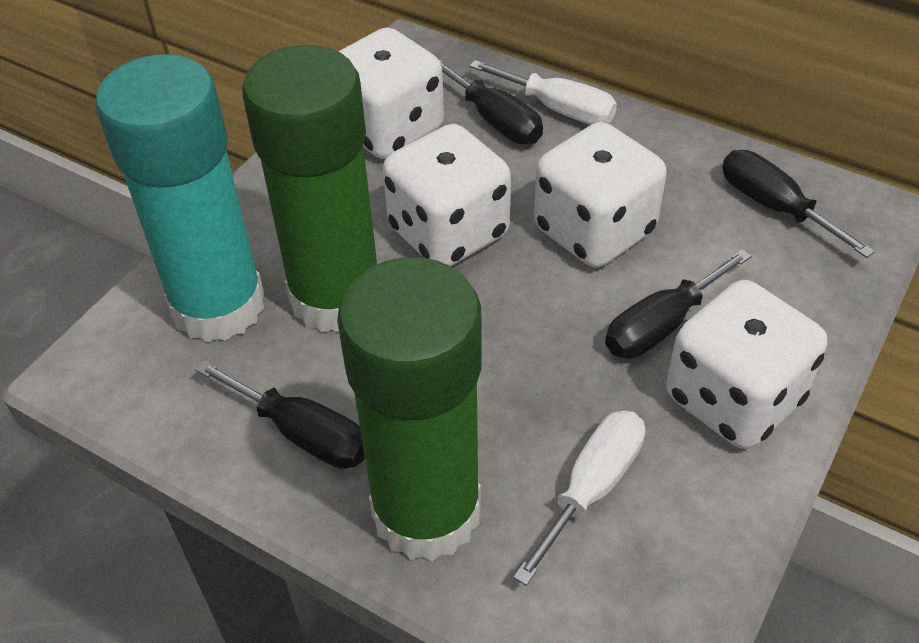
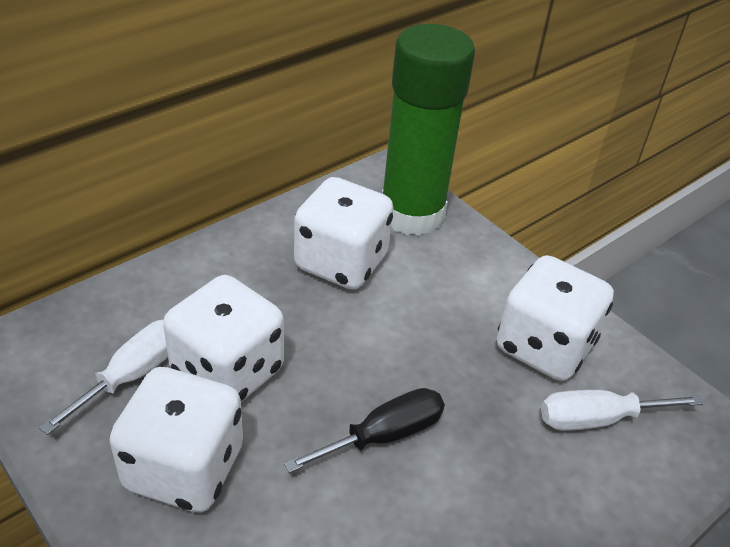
black screwdriver: 4 -> 1
green glue stick: 2 -> 1
turquoise glue stick: 1 -> 0

